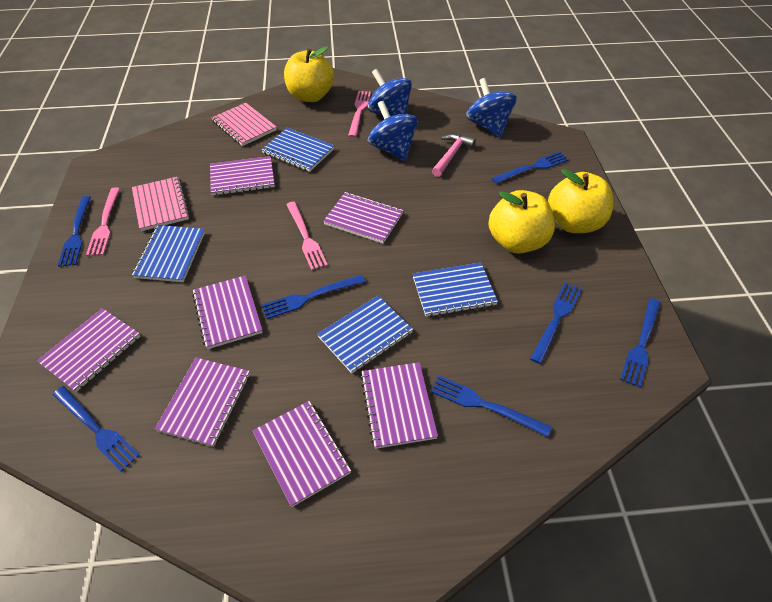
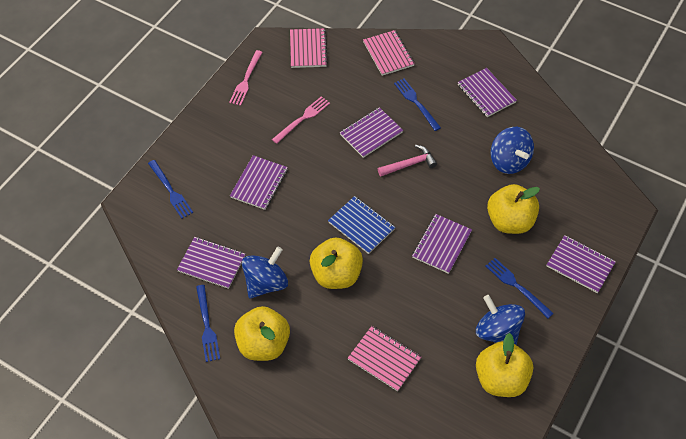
blue fork: 7 -> 4
blue notebook: 4 -> 1
pink fork: 3 -> 2
pink notebook: 2 -> 3
purple notebook: 7 -> 6
yellow apple: 3 -> 4

